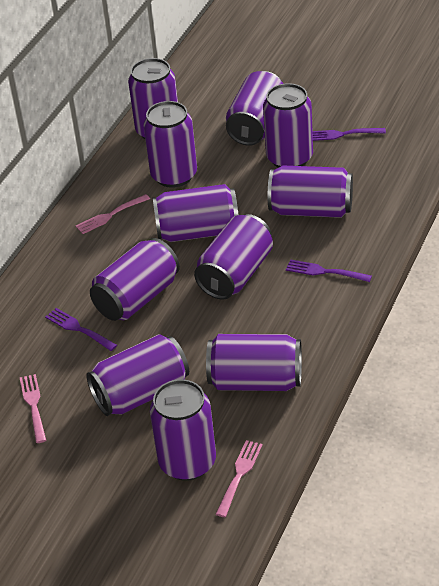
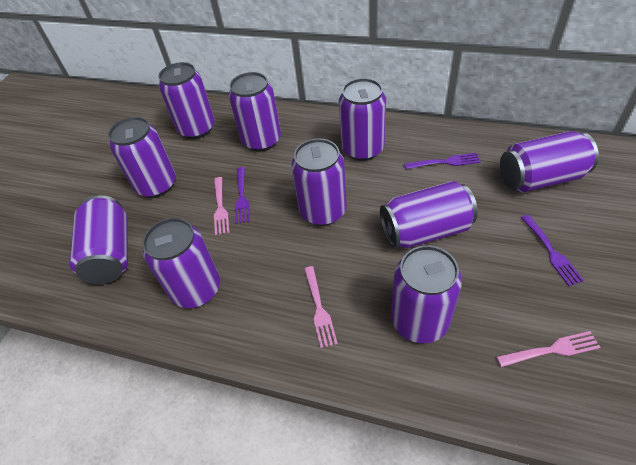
purple can: 11 -> 10

